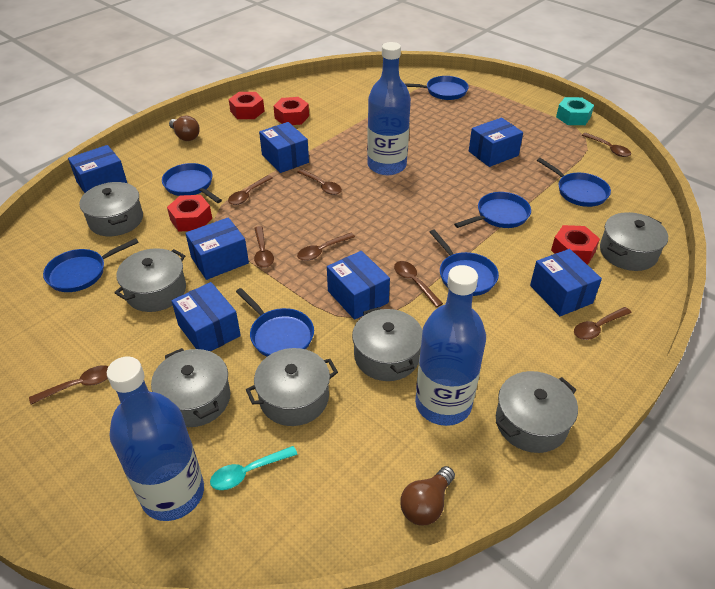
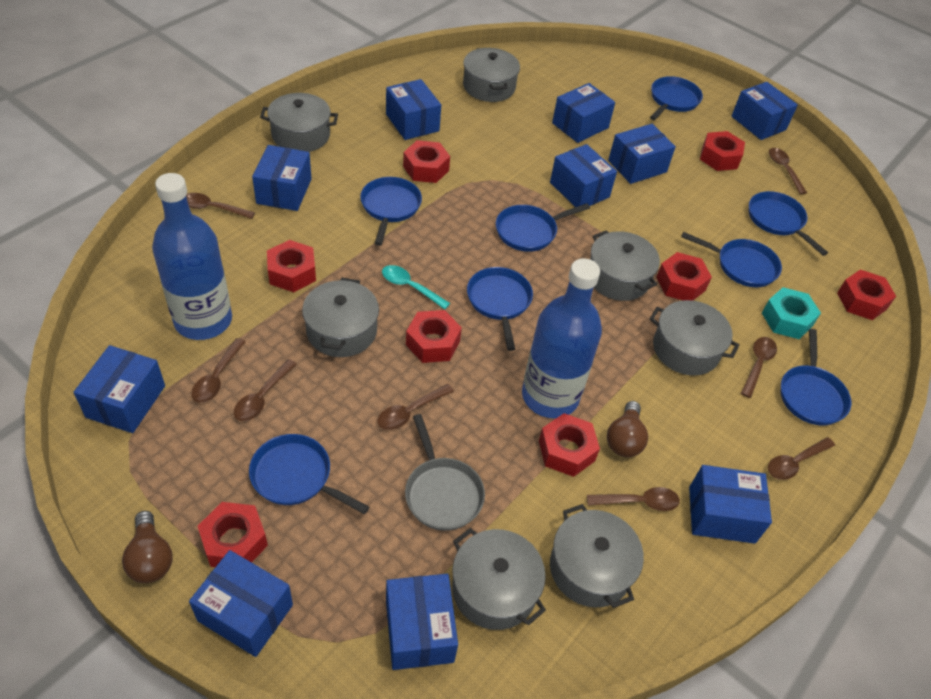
blue bottle: 3 -> 2
blue box: 7 -> 10
blue pan: 7 -> 8
grey pan: 0 -> 1
red nut: 4 -> 8

